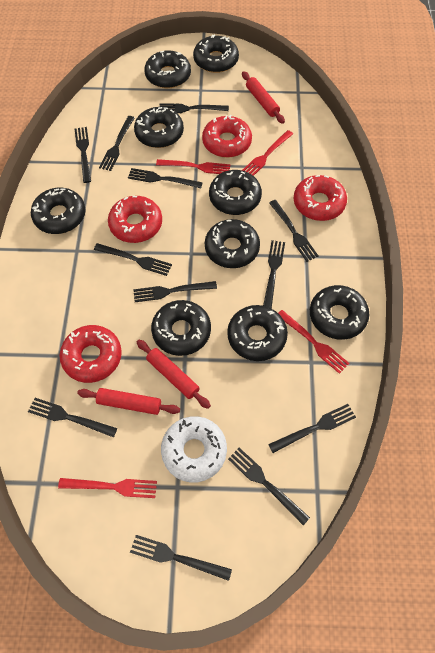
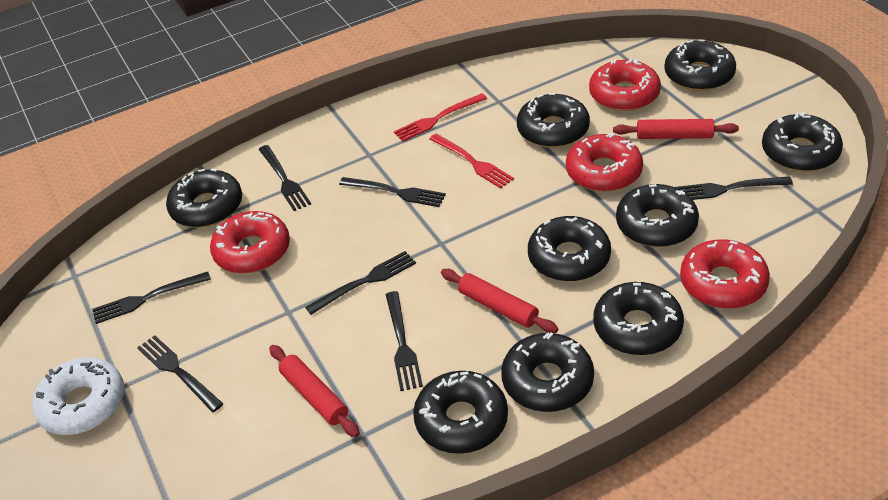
black fork: 12 -> 7
red fork: 4 -> 2

